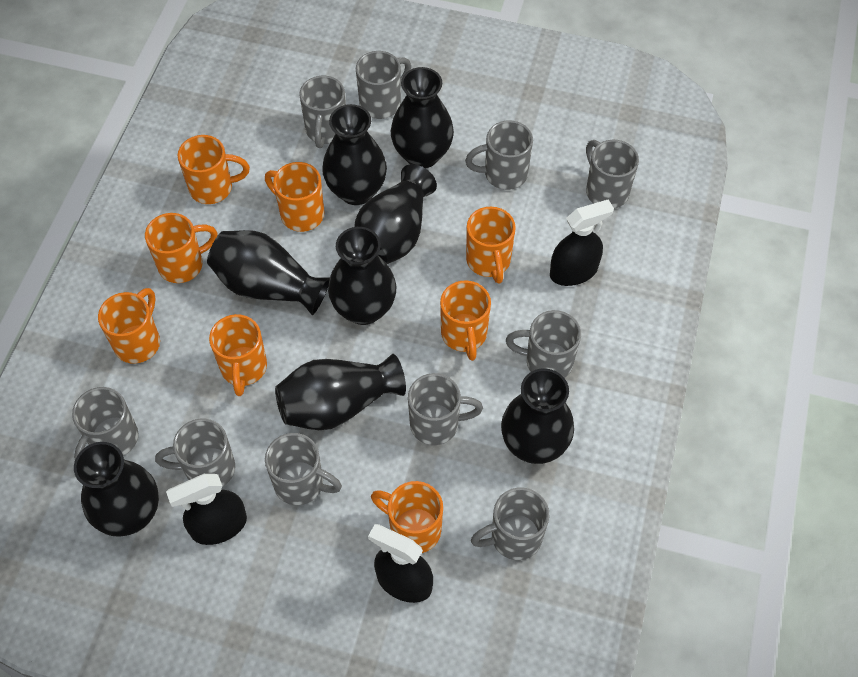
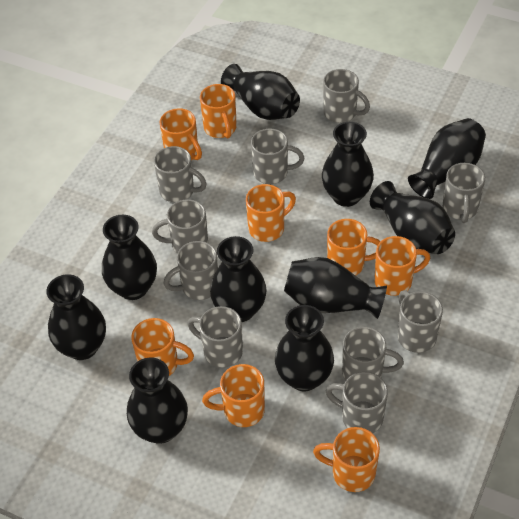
black spray bottle: 3 -> 0
black vase: 8 -> 10

